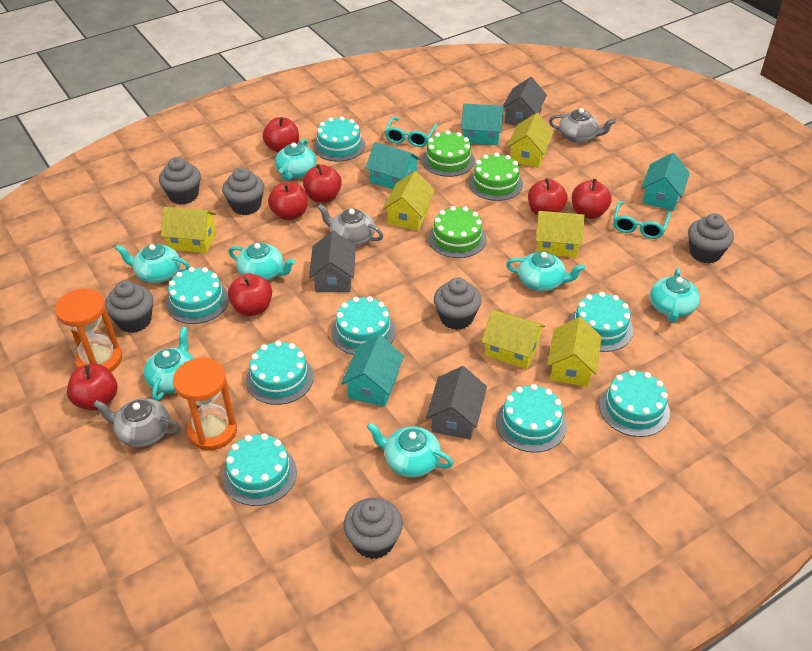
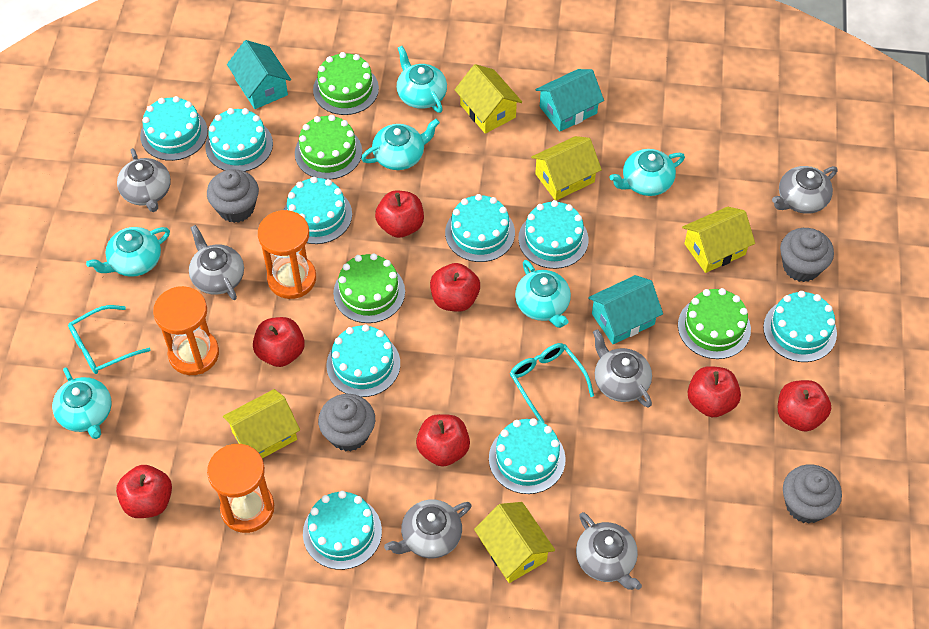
green cake: 3 -> 4
grey cupcake: 6 -> 4
grey house: 3 -> 0
grey teapot: 3 -> 6
orange hourglass: 2 -> 3
turquoise cake: 8 -> 9
turquoise house: 4 -> 3
turquoise teapot: 7 -> 6
yellow house: 6 -> 5

